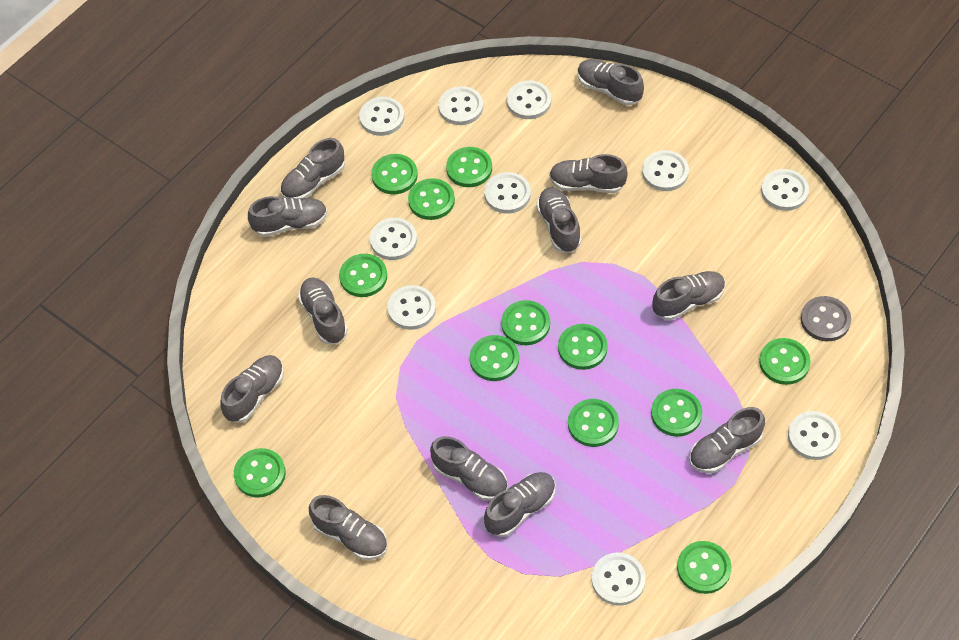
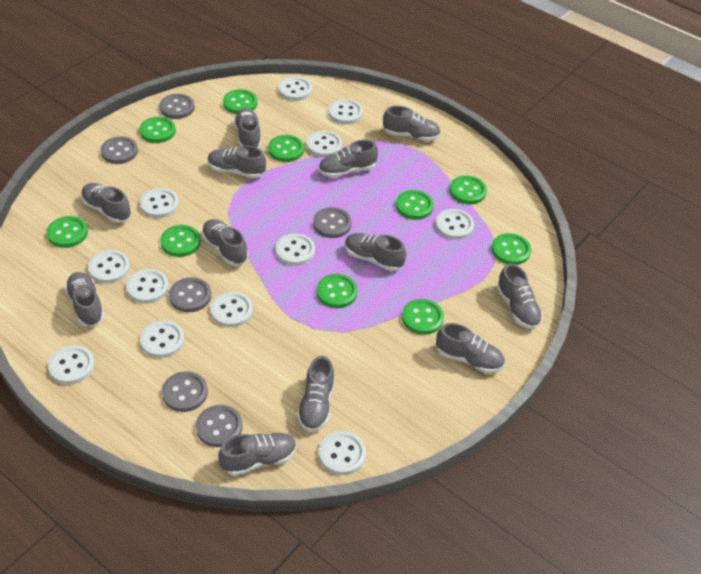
green button: 12 -> 10
grey button: 1 -> 6
white button: 10 -> 12

